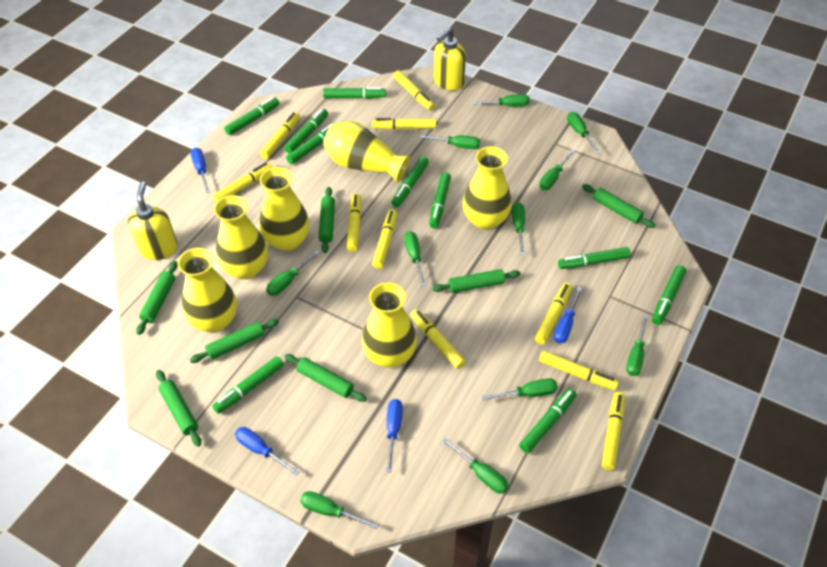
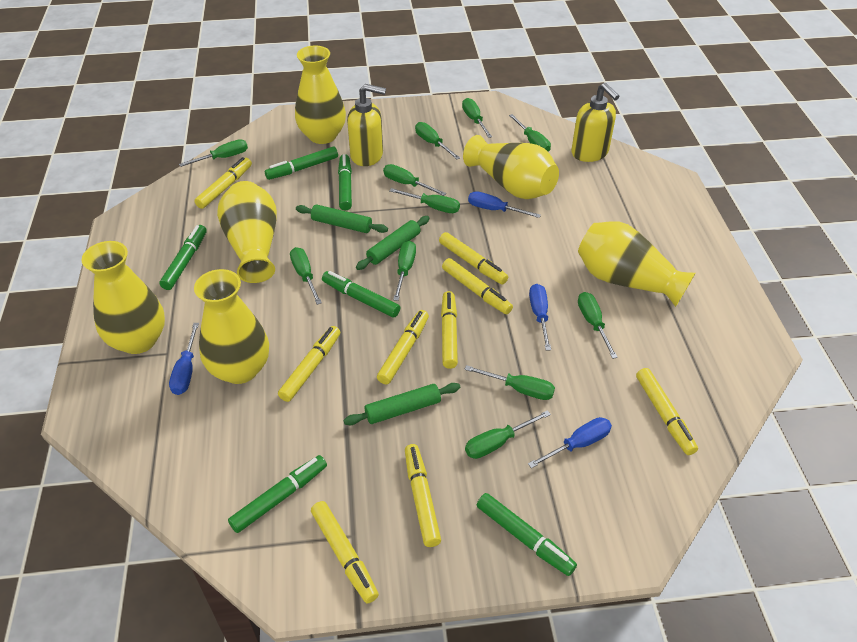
green marker: 10 -> 6
green rolling pin: 7 -> 3
yellow marker: 10 -> 9

